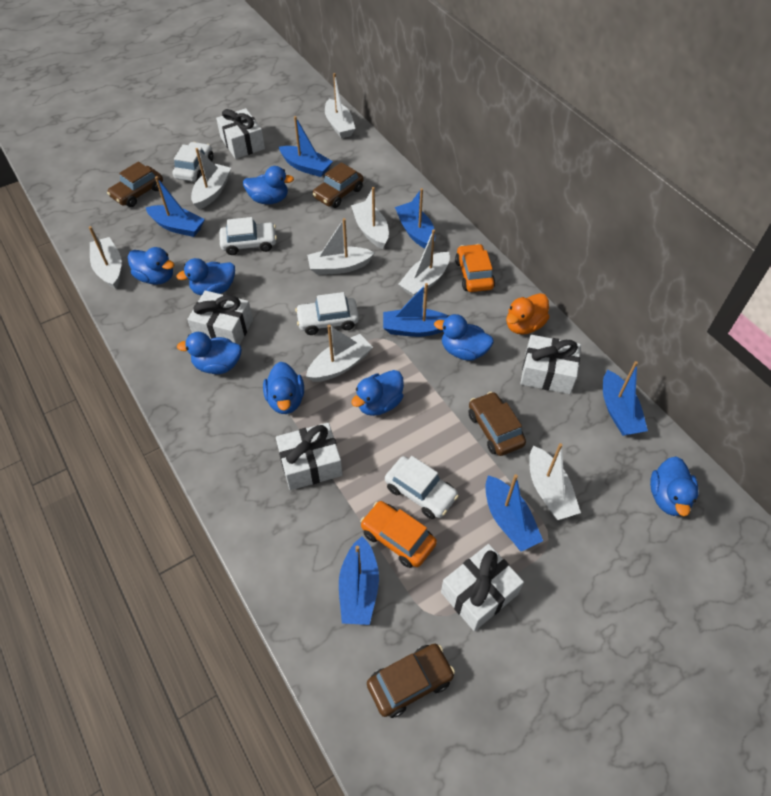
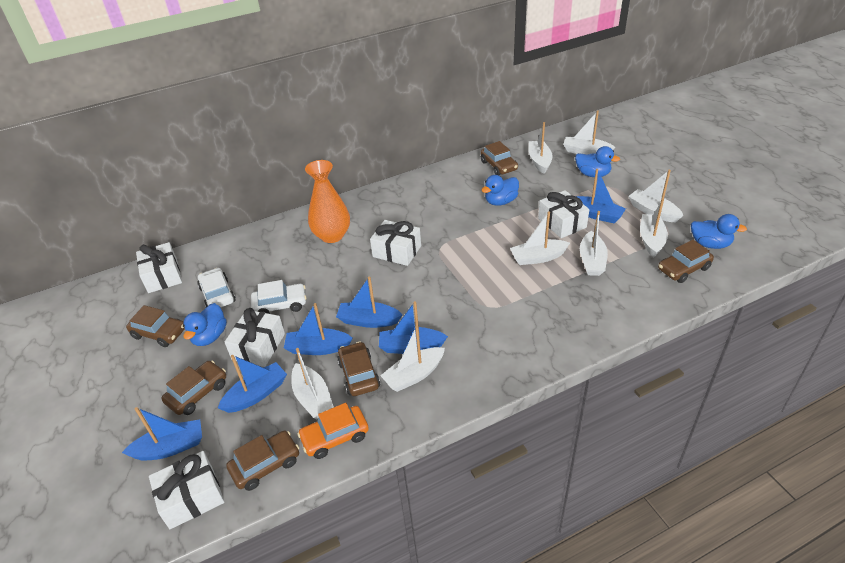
blue boat: 7 -> 6
blue duck: 8 -> 4
brown car: 4 -> 6
orange car: 2 -> 1
orange duck: 1 -> 0
orange vase: 0 -> 1
white car: 4 -> 2

